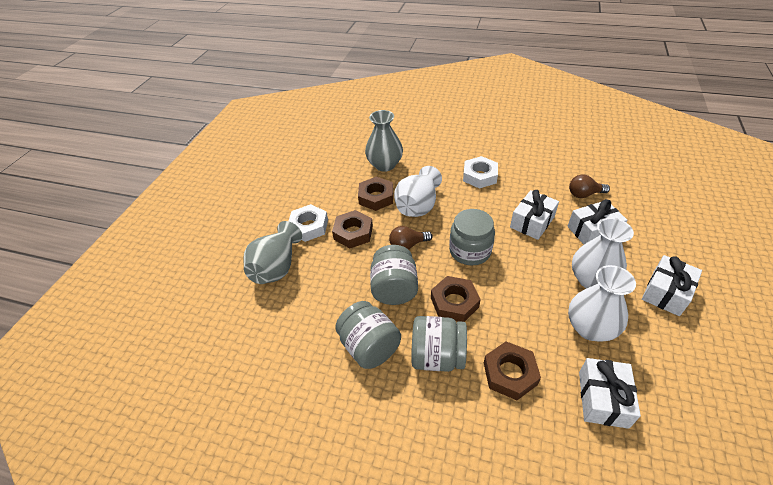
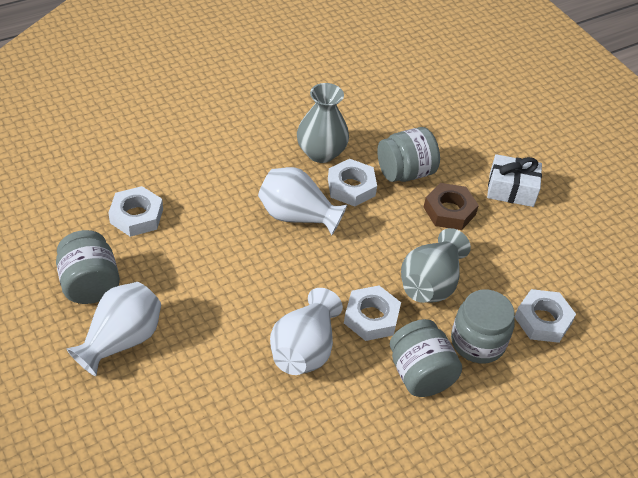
brown light bulb: 2 -> 0
brown nut: 4 -> 1
white gift: 4 -> 1
white nut: 2 -> 4

